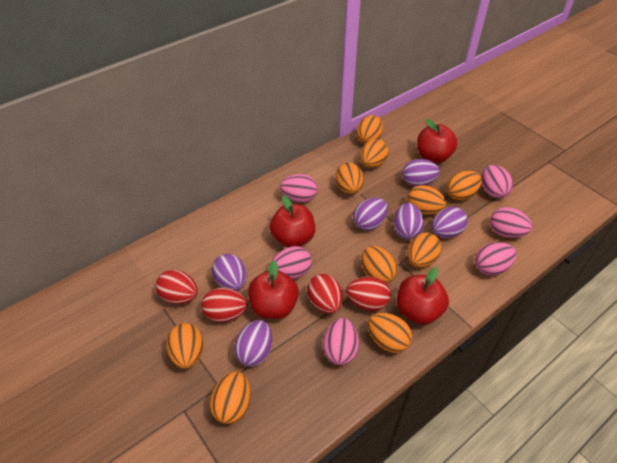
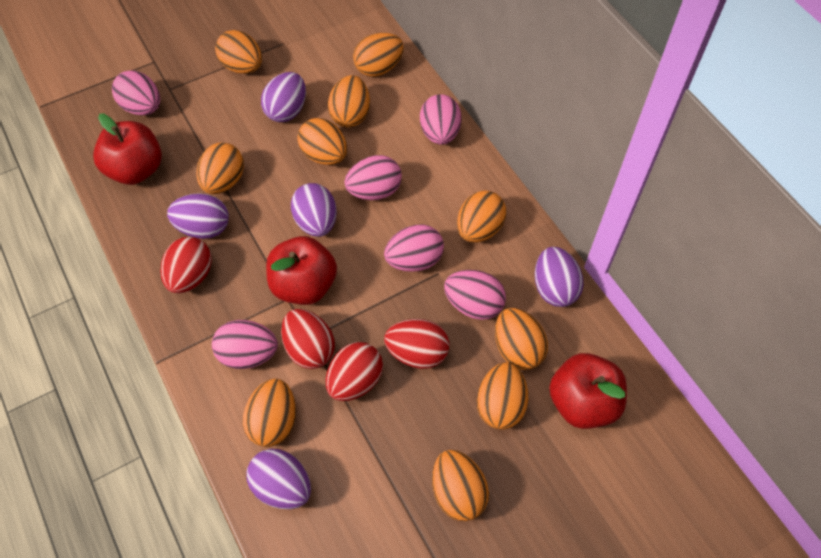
purple egg: 6 -> 5
red apple: 4 -> 3

